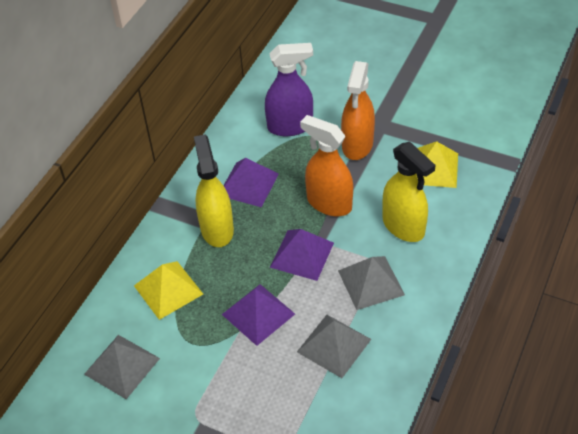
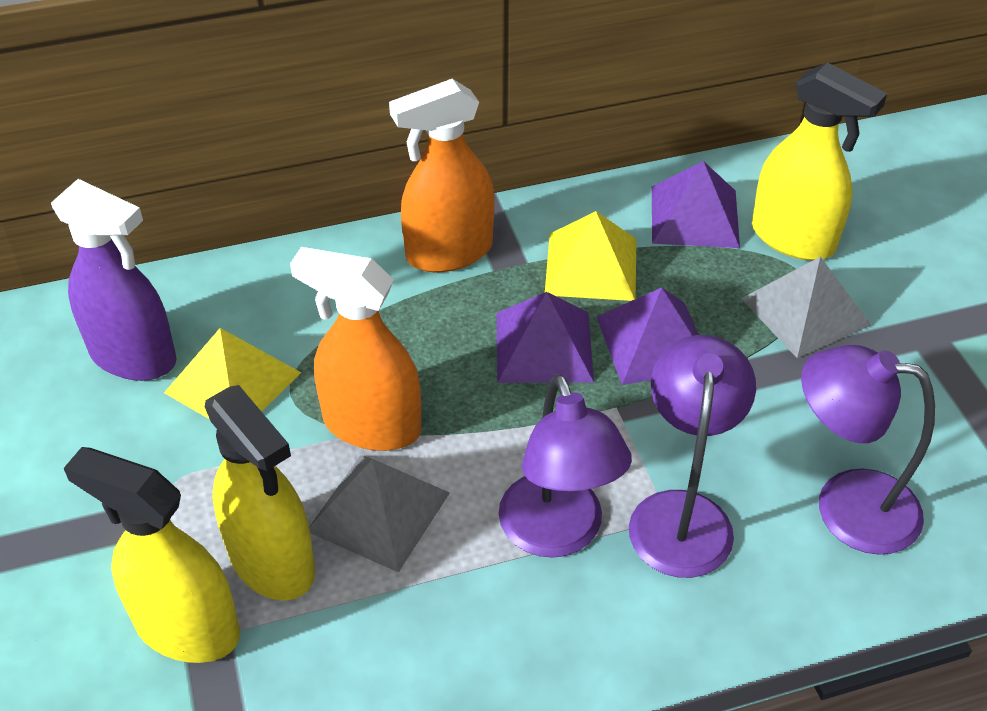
grey pyramid: 3 -> 2
purple lamp: 0 -> 3
yellow spray bottle: 2 -> 3

